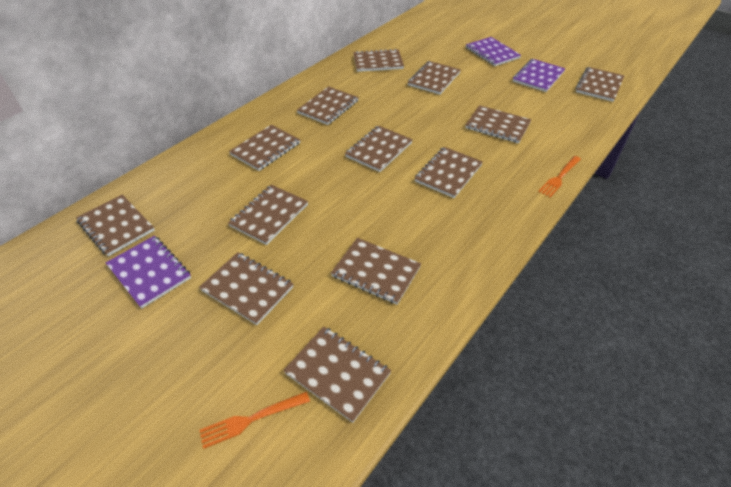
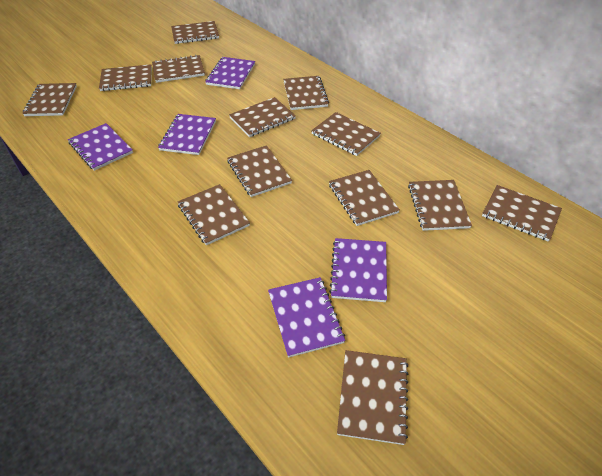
orange fork: 2 -> 0
purple notebook: 3 -> 5

